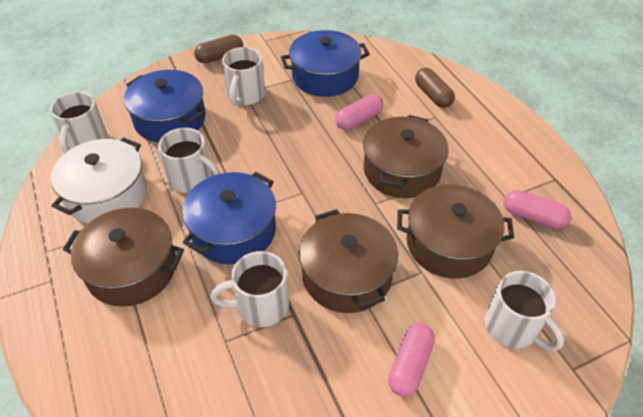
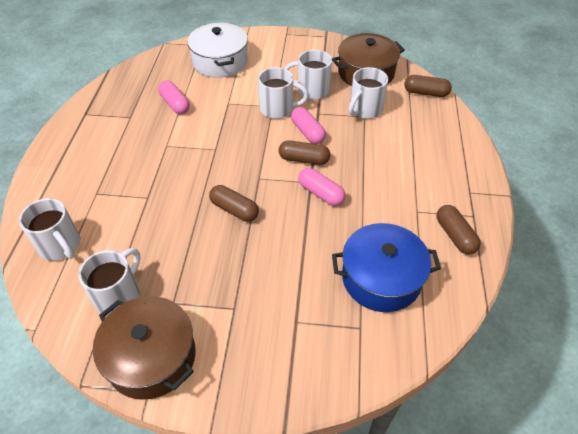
blue pot: 3 -> 1
brown capsule: 2 -> 4
brown pot: 4 -> 2

